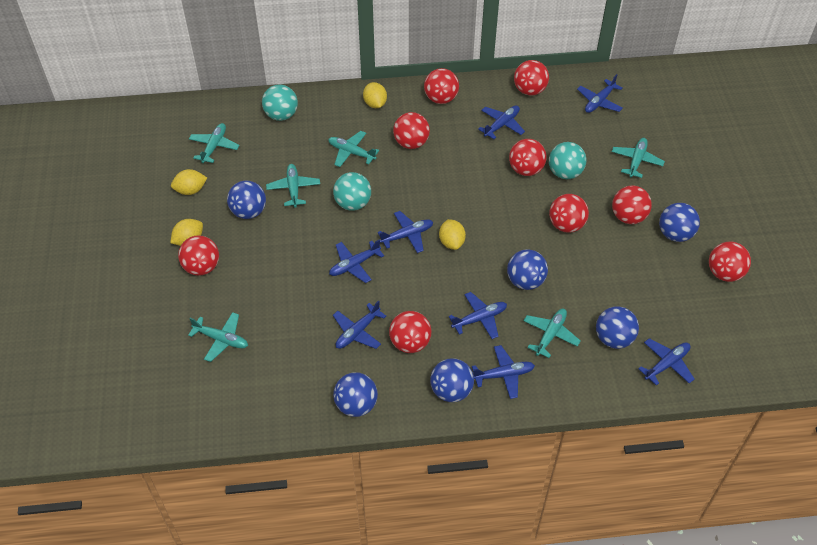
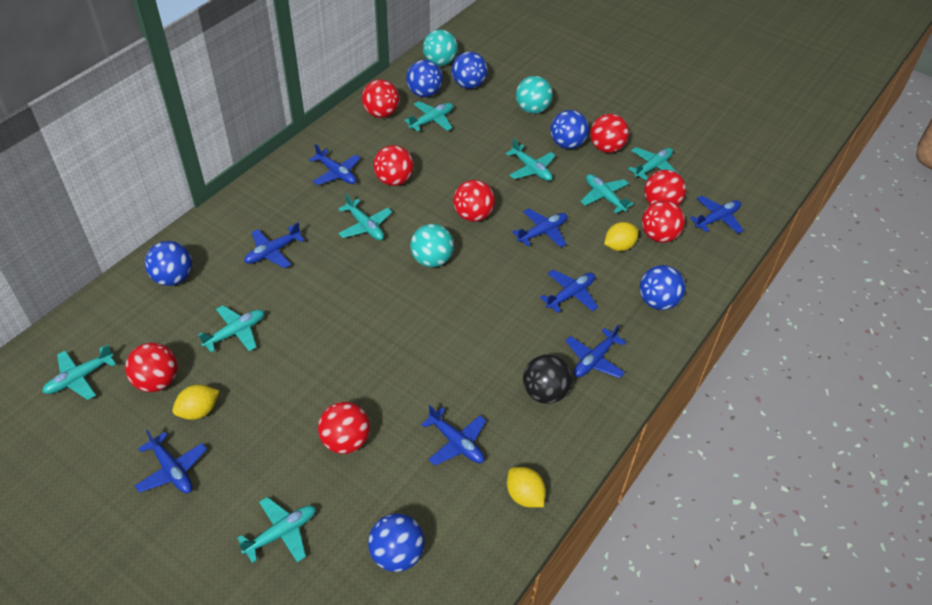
black ball: 0 -> 1
red ball: 9 -> 8
turquoise plane: 6 -> 8
yellow lemon: 4 -> 3

